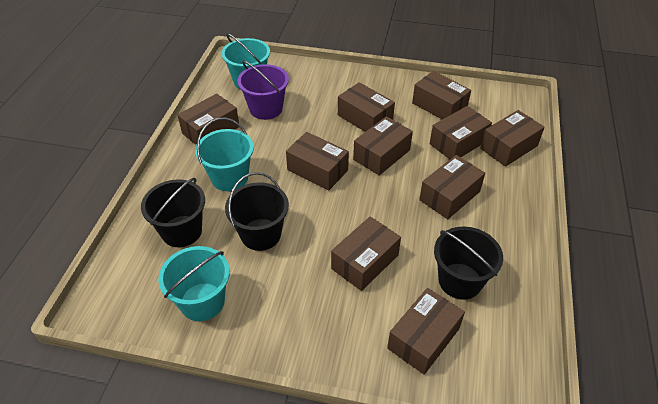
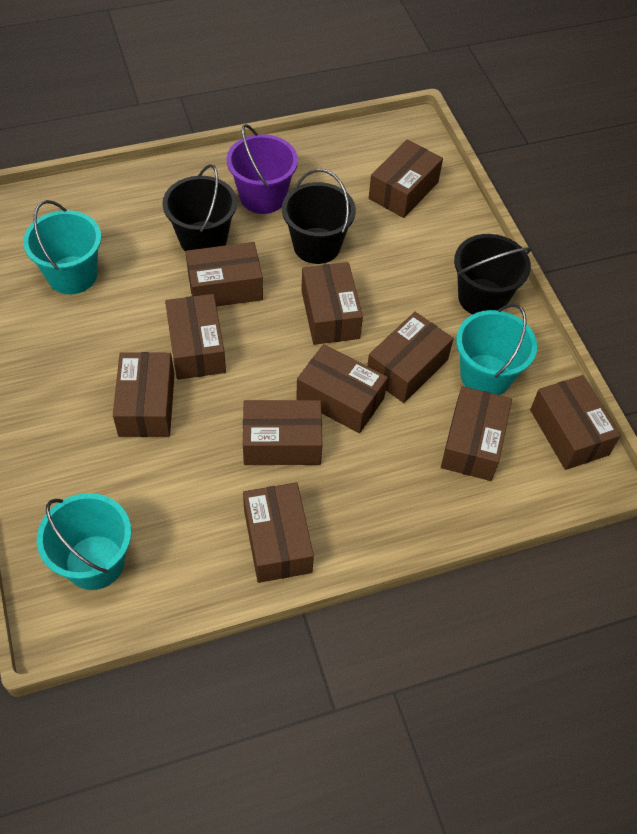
brown box: 10 -> 11

